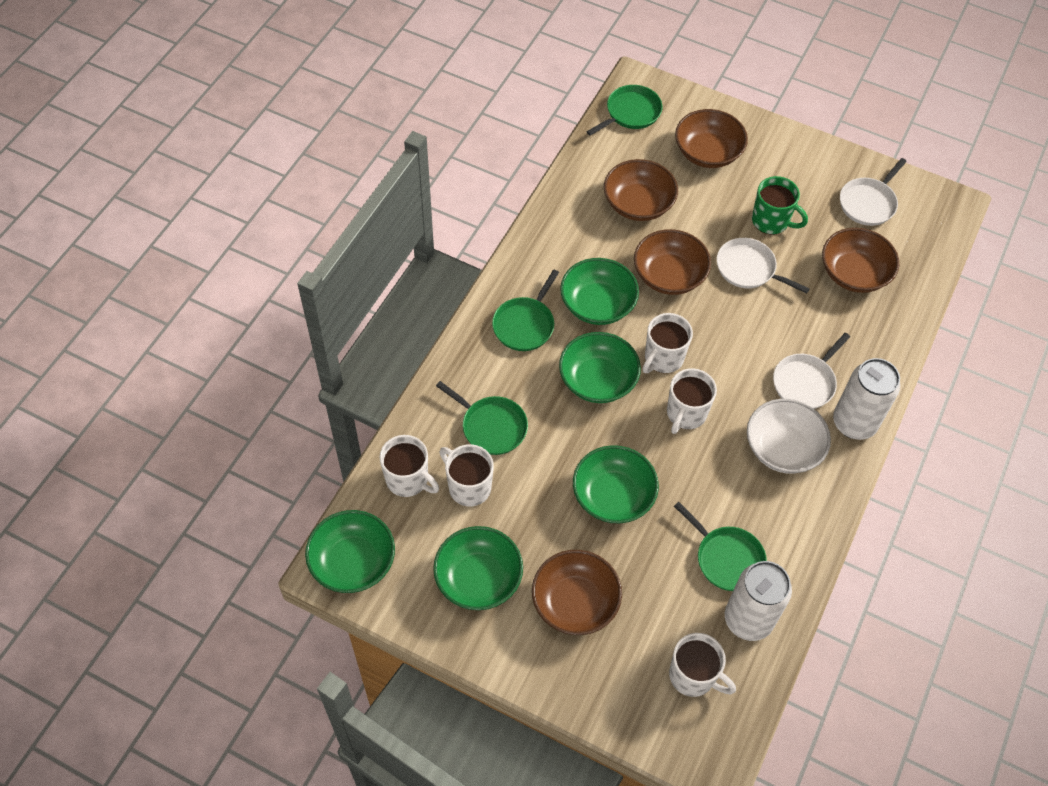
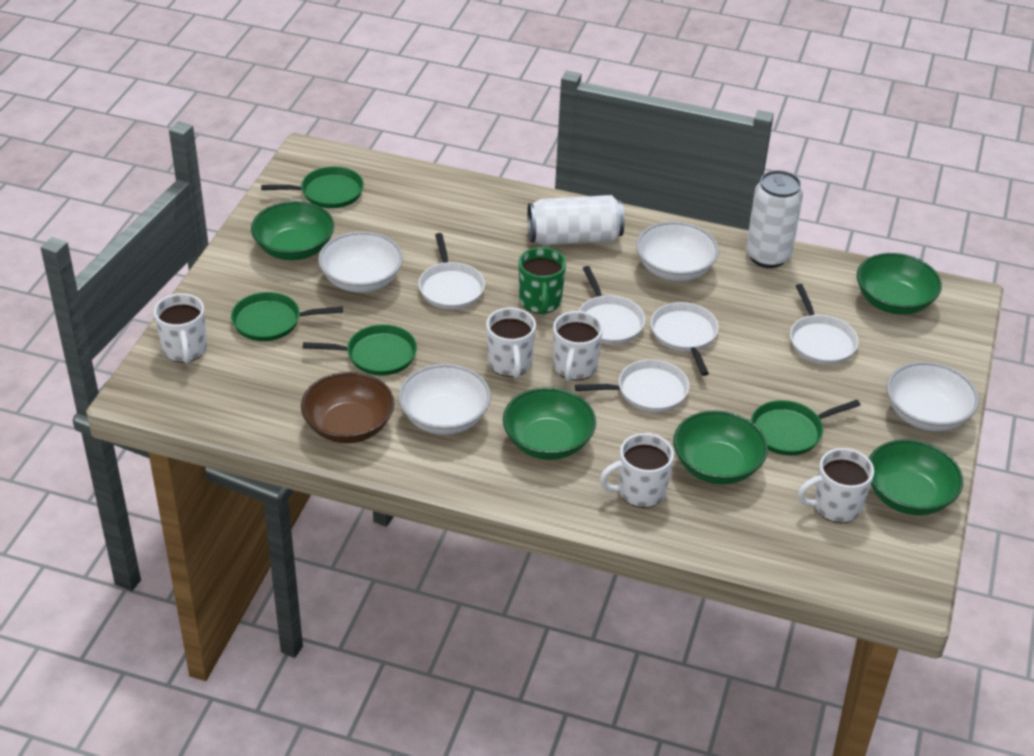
brown bowl: 5 -> 1
white bowl: 1 -> 4
white pan: 3 -> 5

